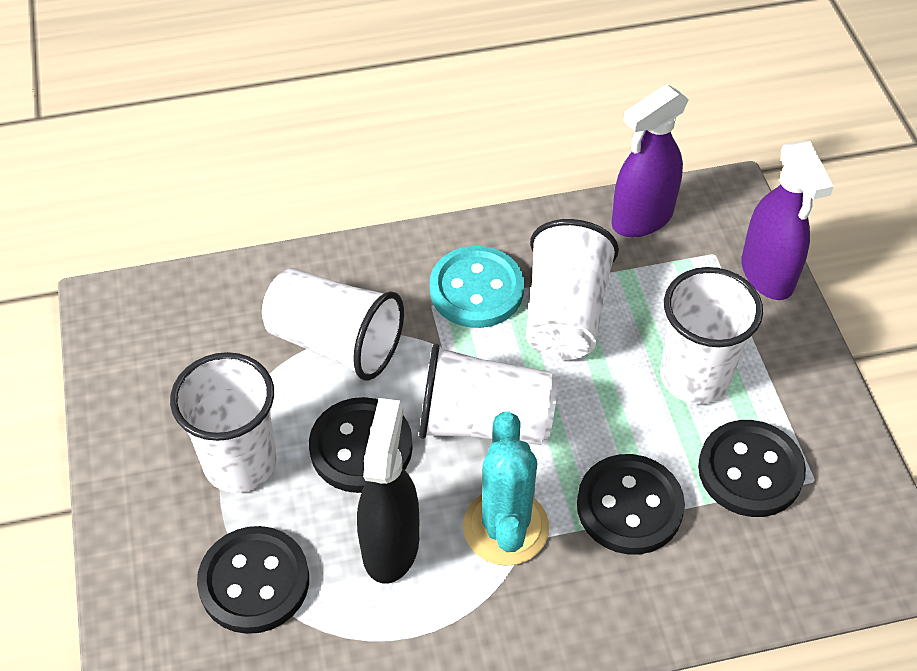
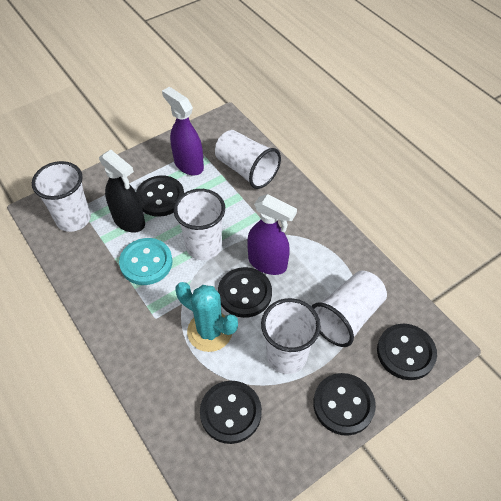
black button: 4 -> 5

